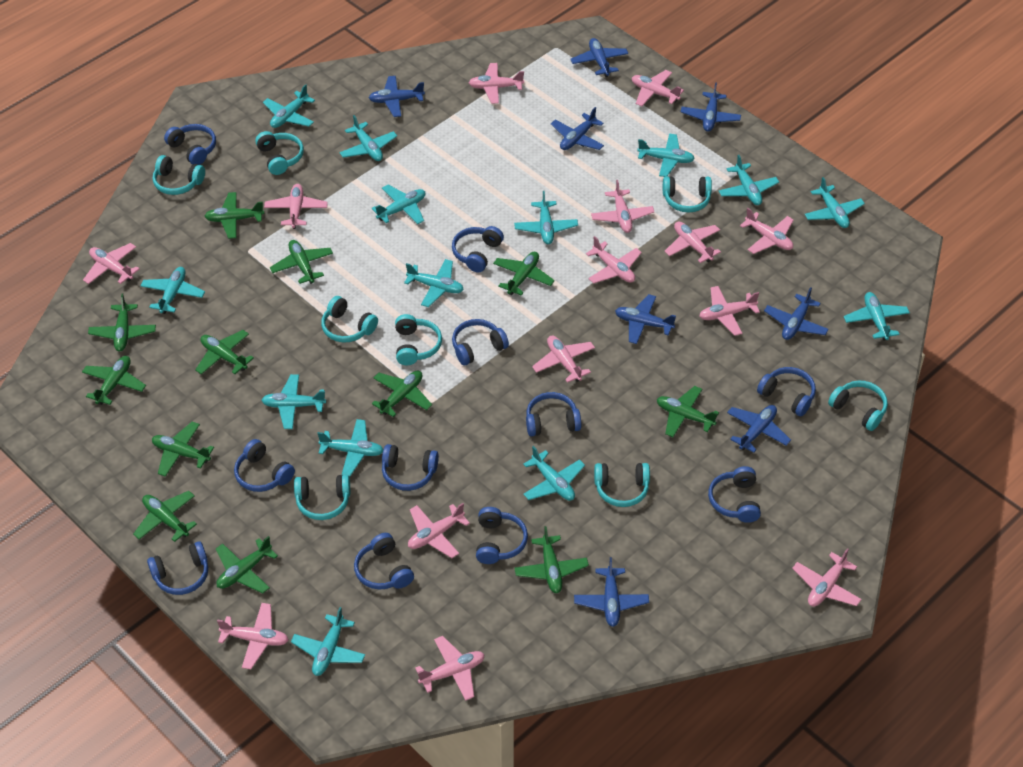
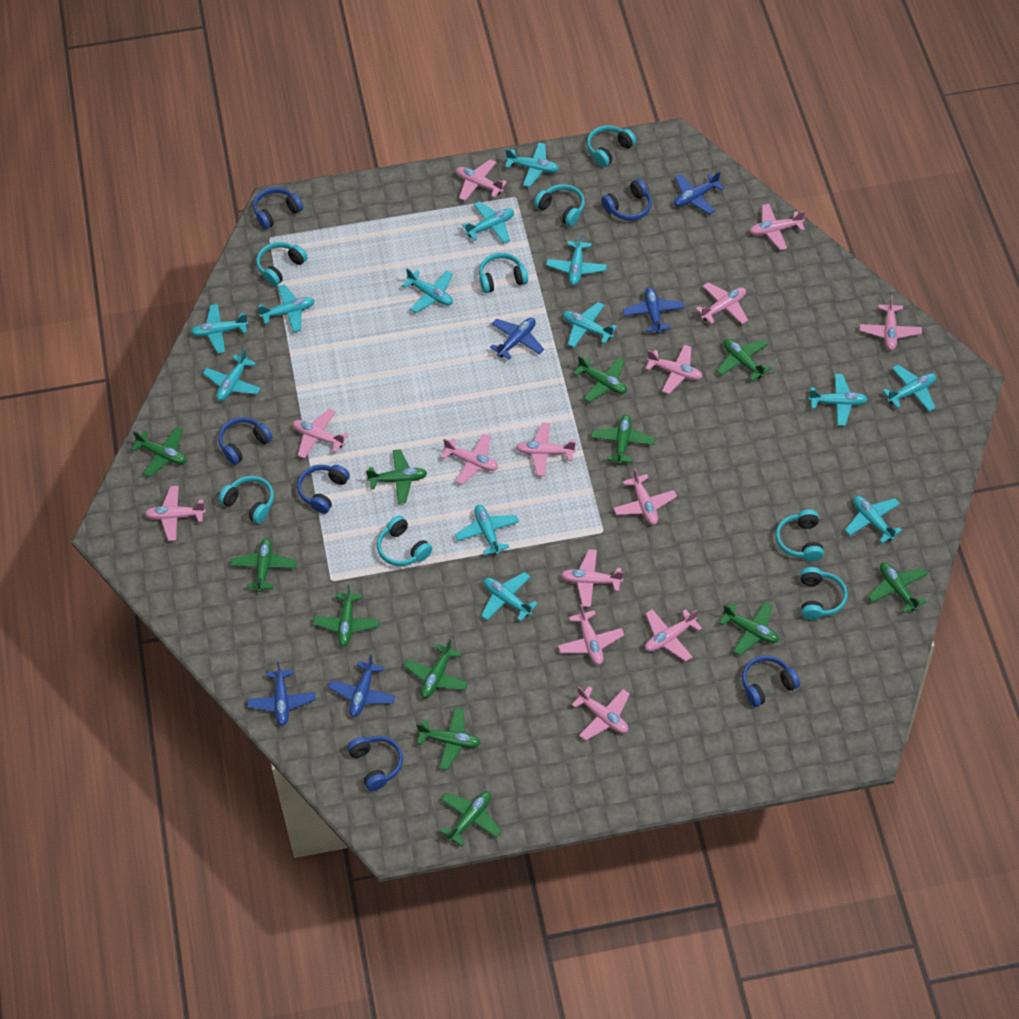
blue headphones: 11 -> 6
blue plane: 8 -> 5
turquoise plane: 14 -> 13

